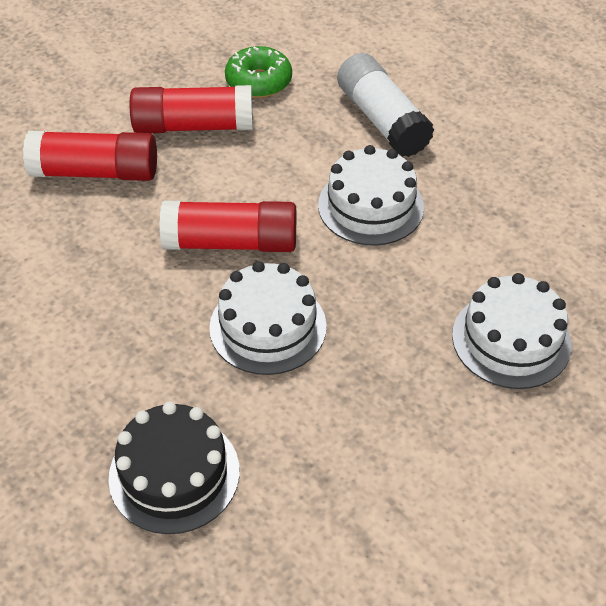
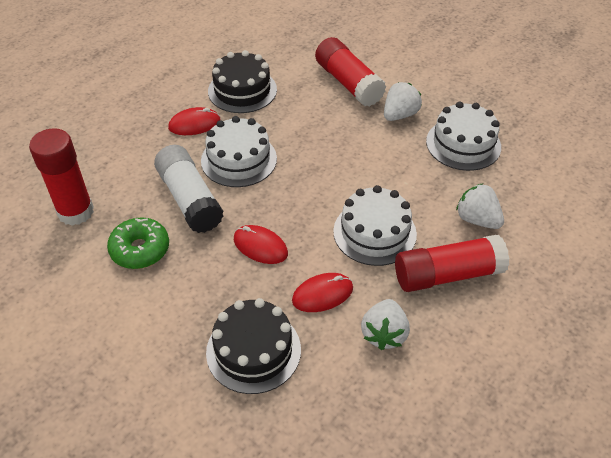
black cake: 1 -> 2
red mouse: 0 -> 3
white strawberry: 0 -> 3

